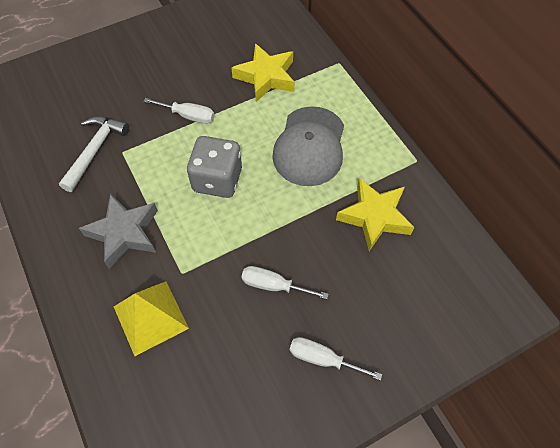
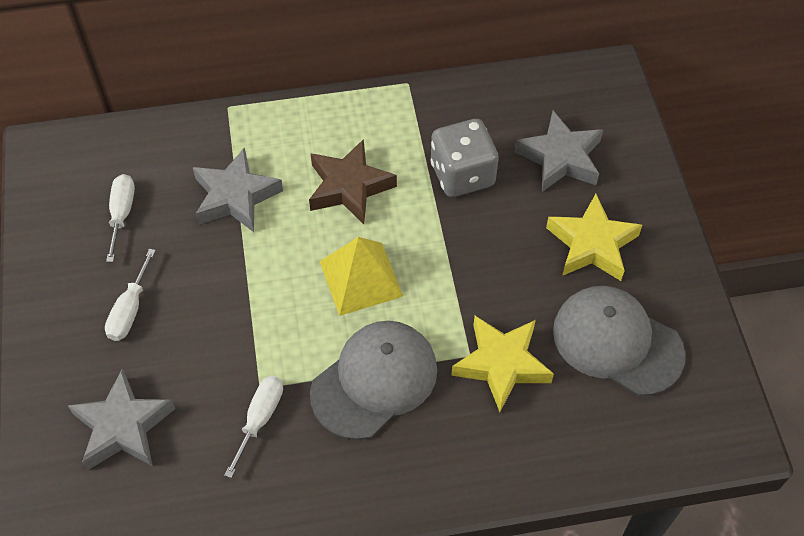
brown star: 0 -> 1
grey cap: 1 -> 2
grey star: 1 -> 3
white hammer: 1 -> 0

